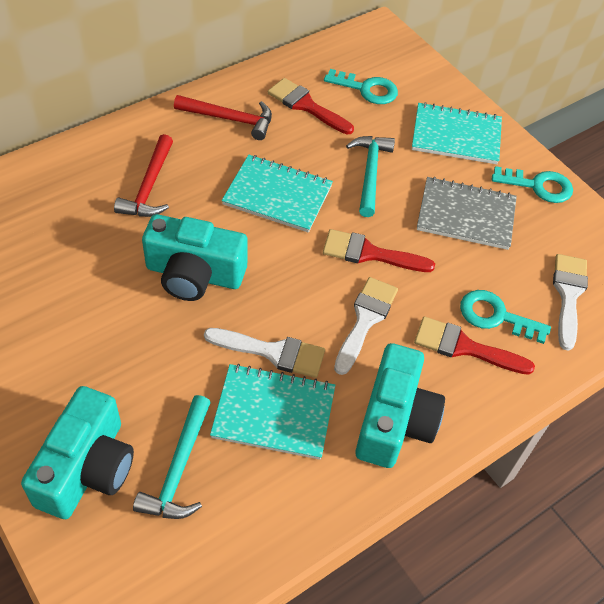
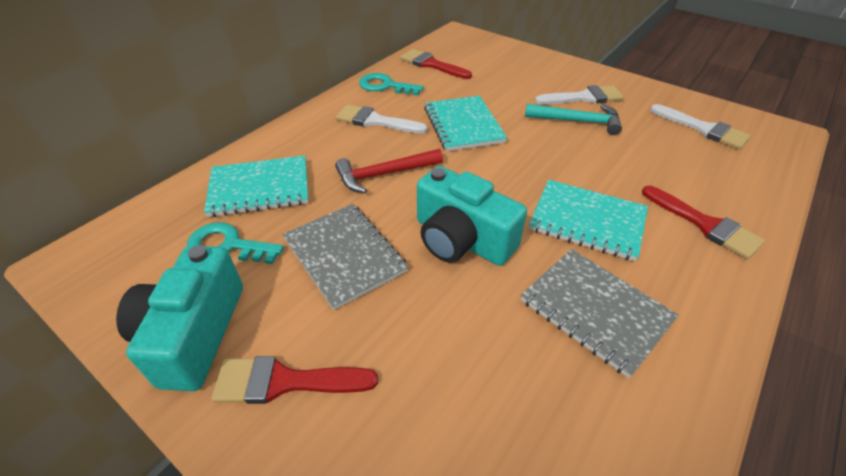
grey notebook: 1 -> 2
red hammer: 2 -> 1
turquoise camera: 3 -> 2
turquoise hammer: 2 -> 1
turquoise key: 3 -> 2

